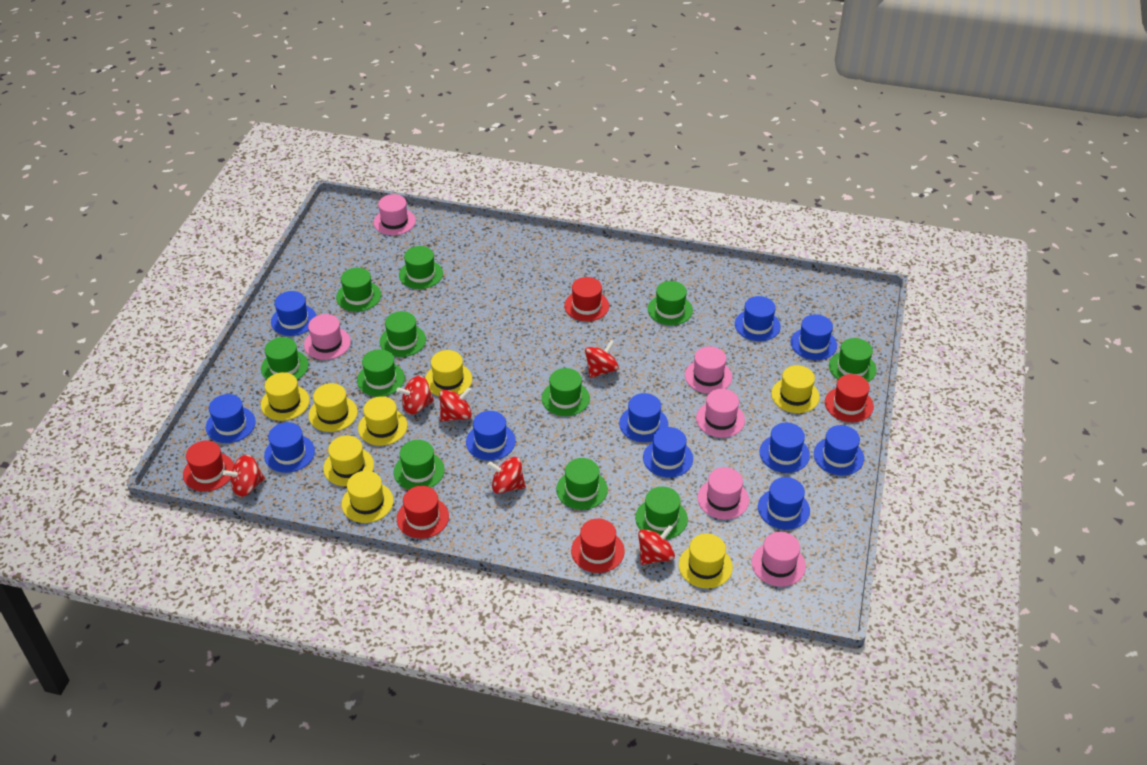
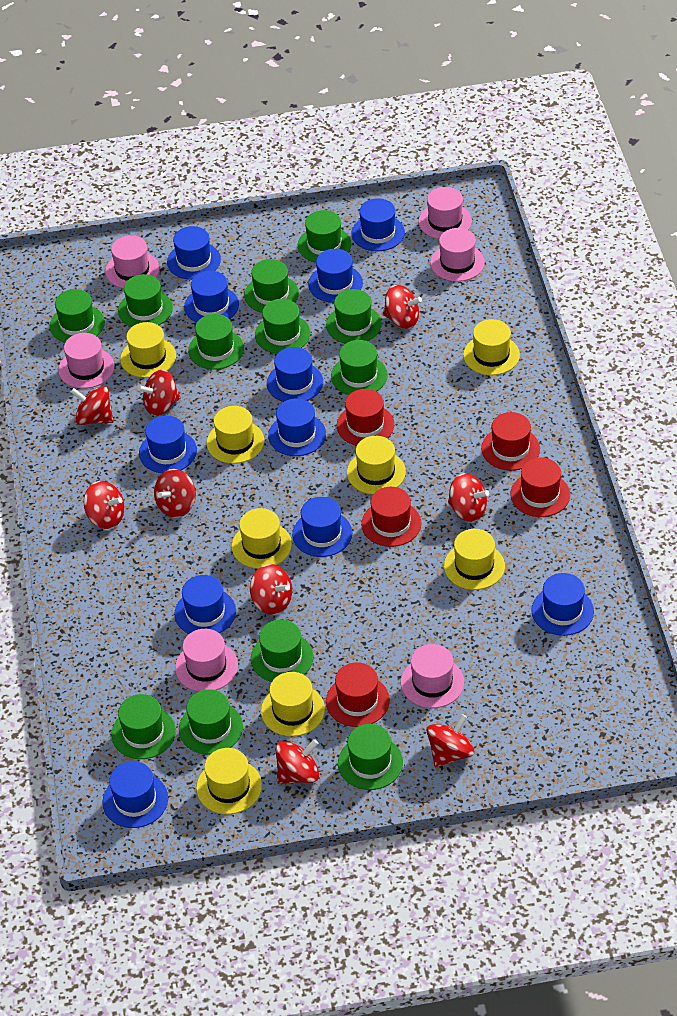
green hat: 11 -> 12
red spinning top: 6 -> 9

